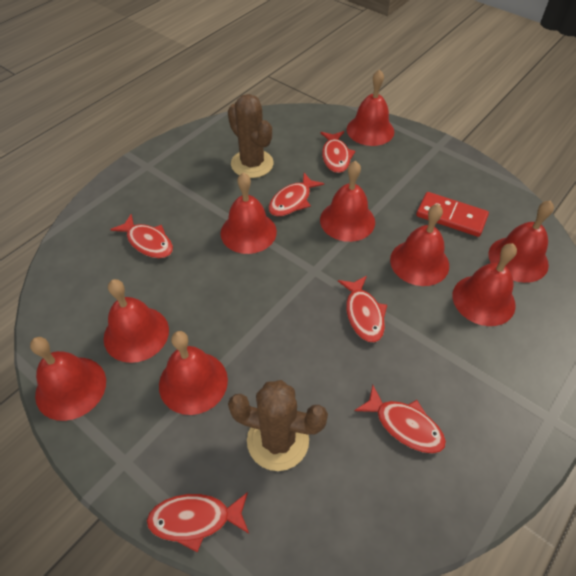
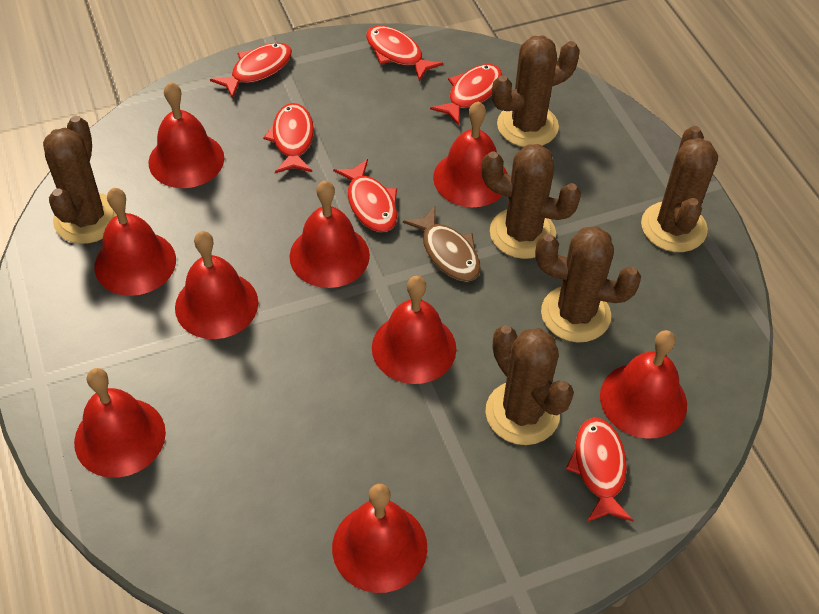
brown cactus: 2 -> 6
brown fish: 0 -> 1
red domino: 1 -> 0

